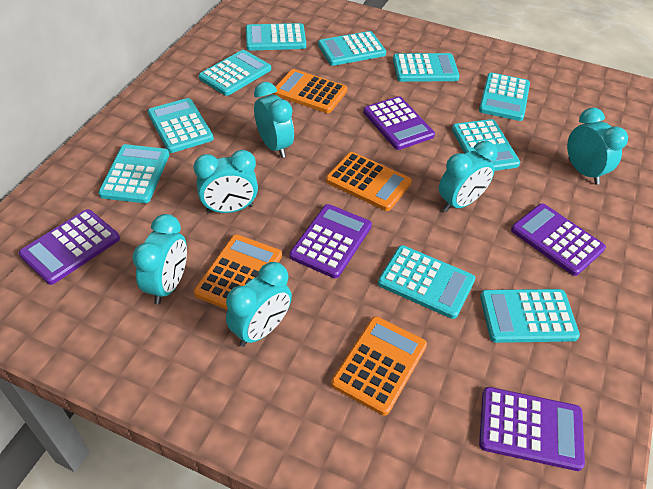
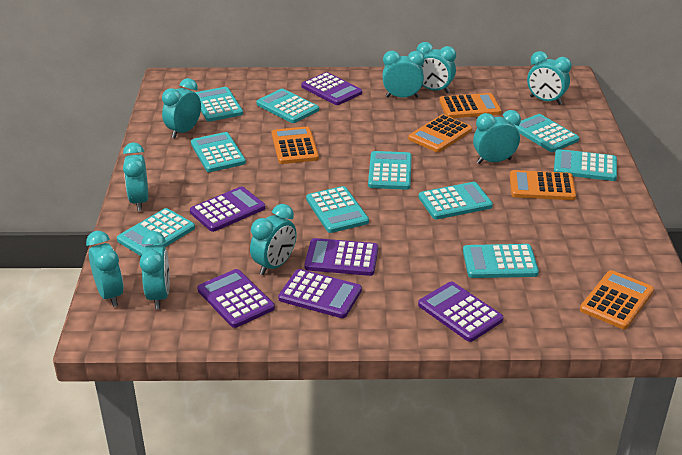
orange calculator: 4 -> 5
purple calculator: 5 -> 6
turquoise clock: 6 -> 9

